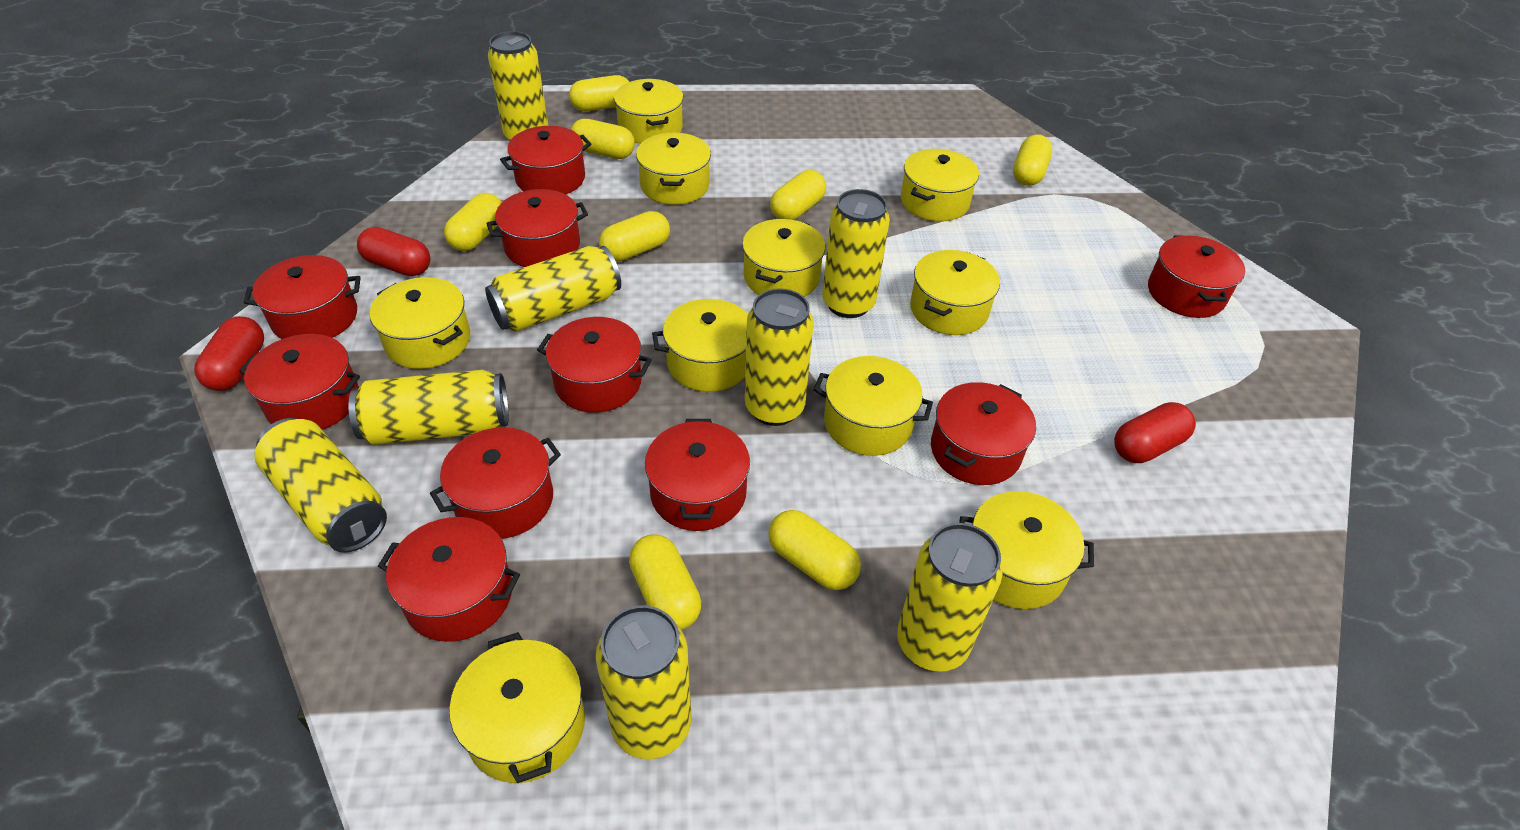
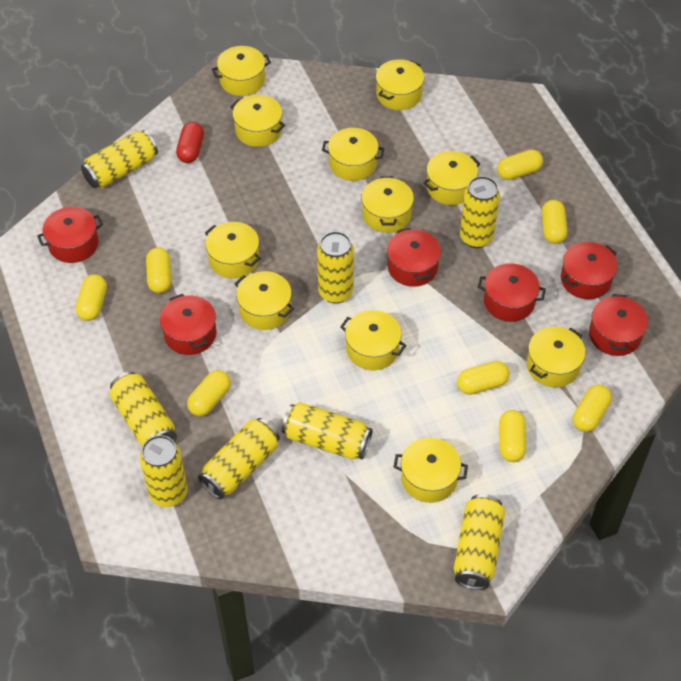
red capsule: 3 -> 1
red pot: 10 -> 6
yellow pot: 10 -> 11

